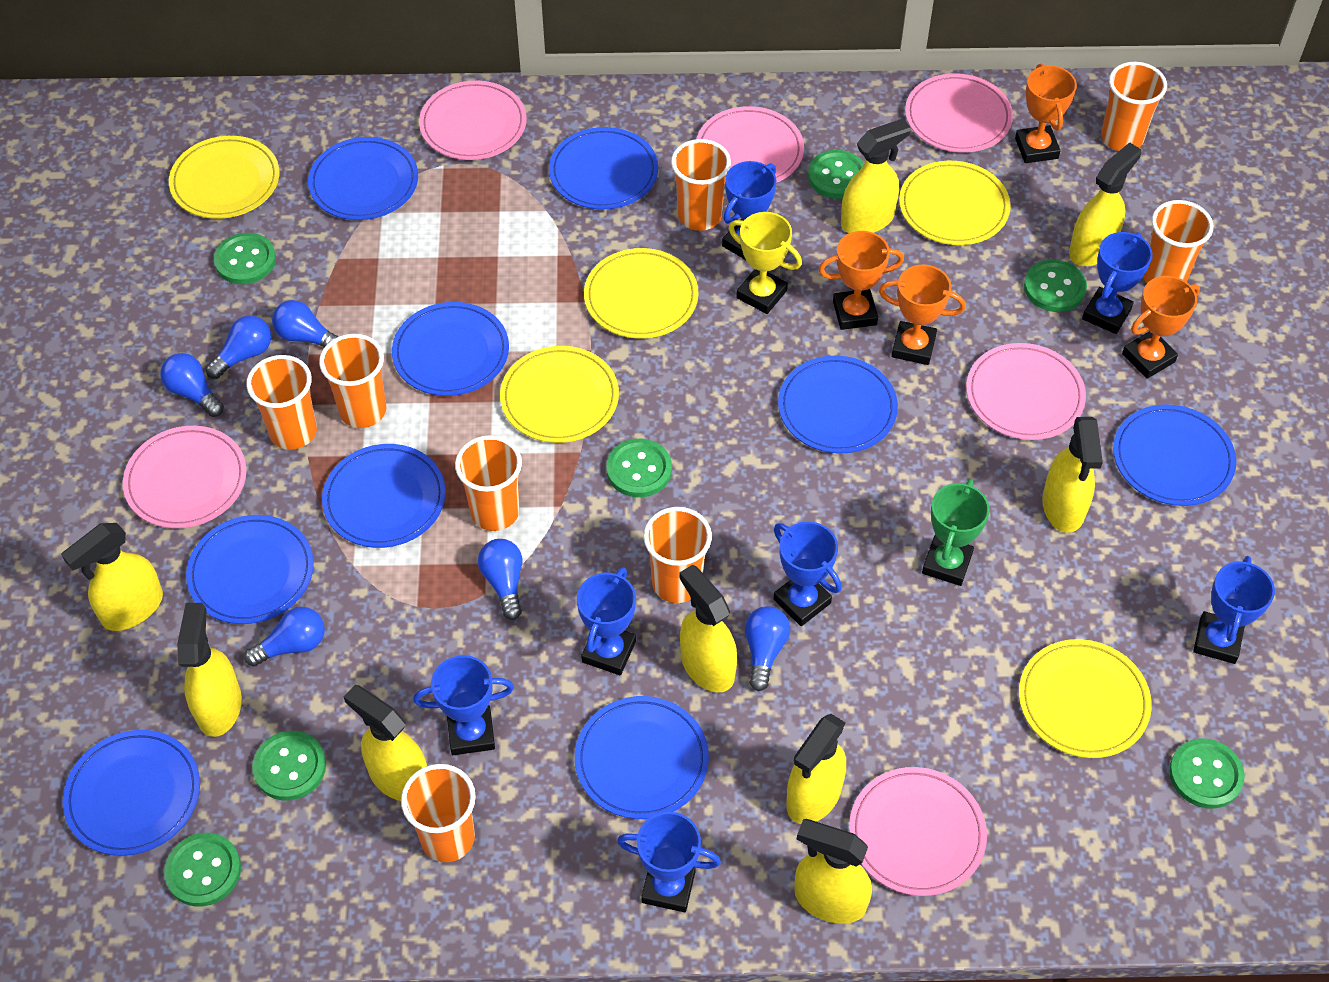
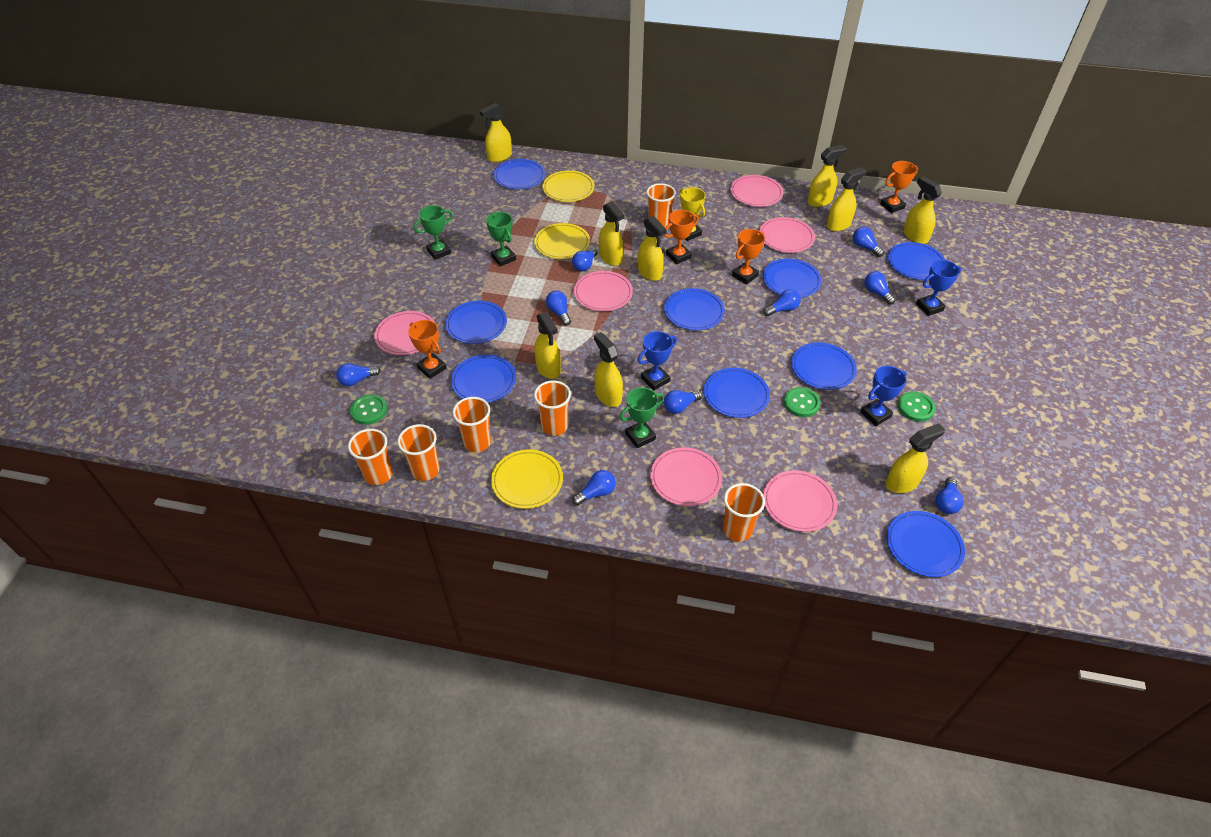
blue light bulb: 6 -> 9
blue trophy: 7 -> 3
green button: 7 -> 3
green trophy: 1 -> 3
orange cup: 8 -> 6
yellow plate: 5 -> 3

